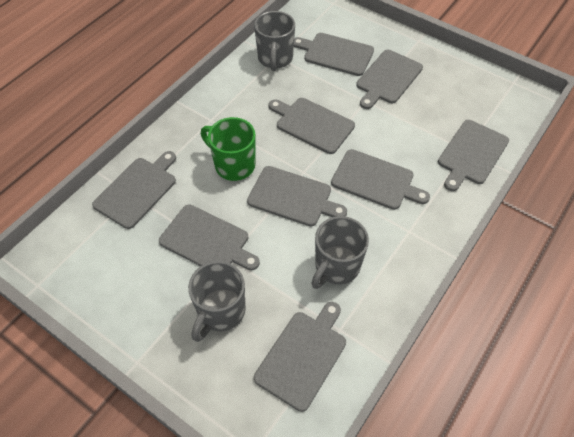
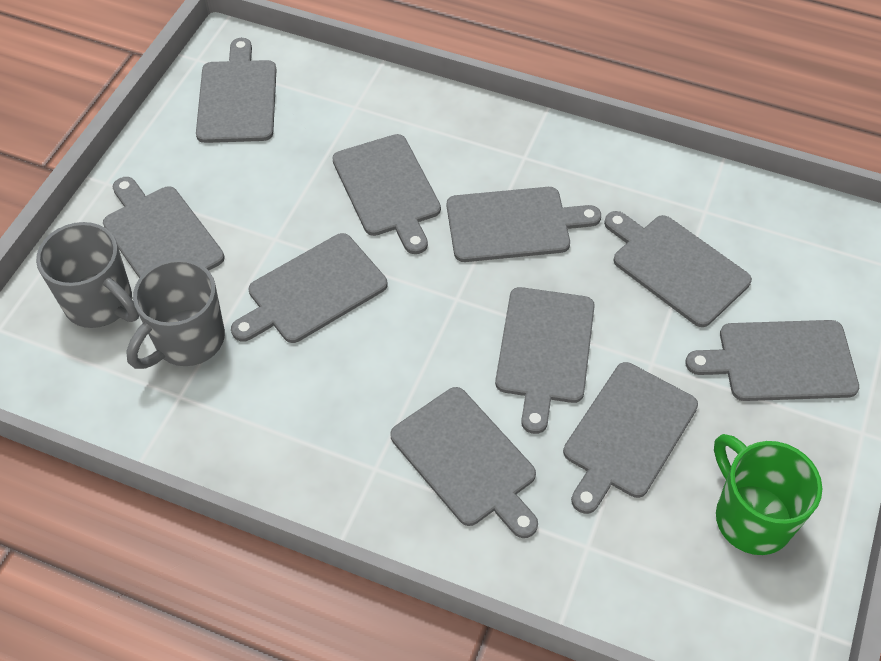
grey cutting board: 9 -> 10
grey mug: 3 -> 2

